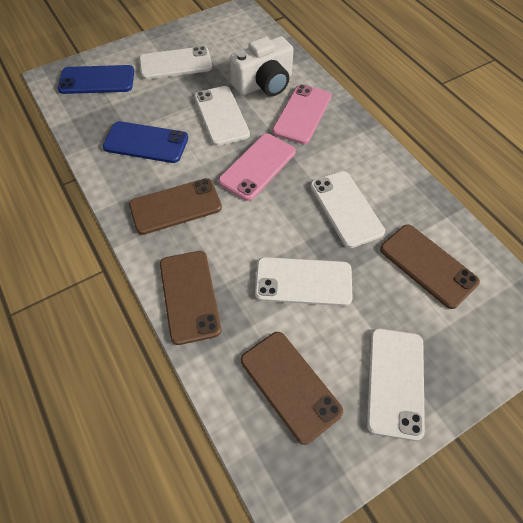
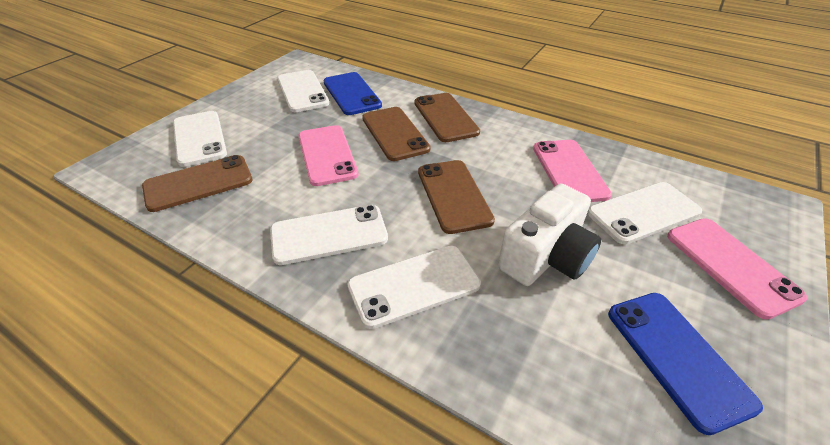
pink phone: 2 -> 3

